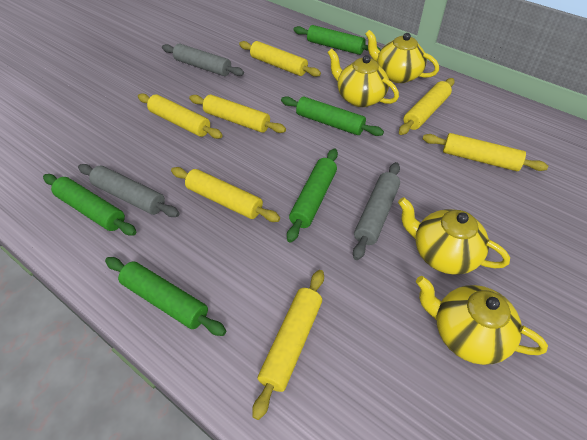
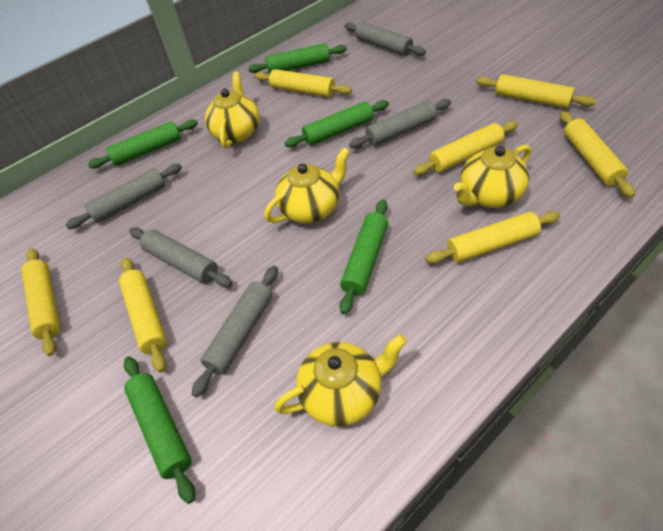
grey rolling pin: 3 -> 5

